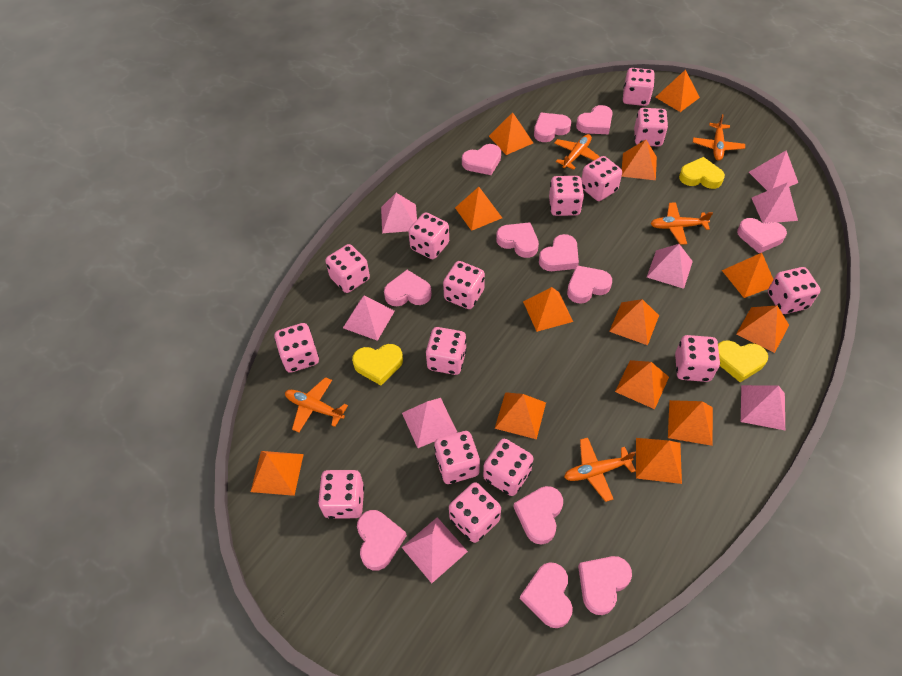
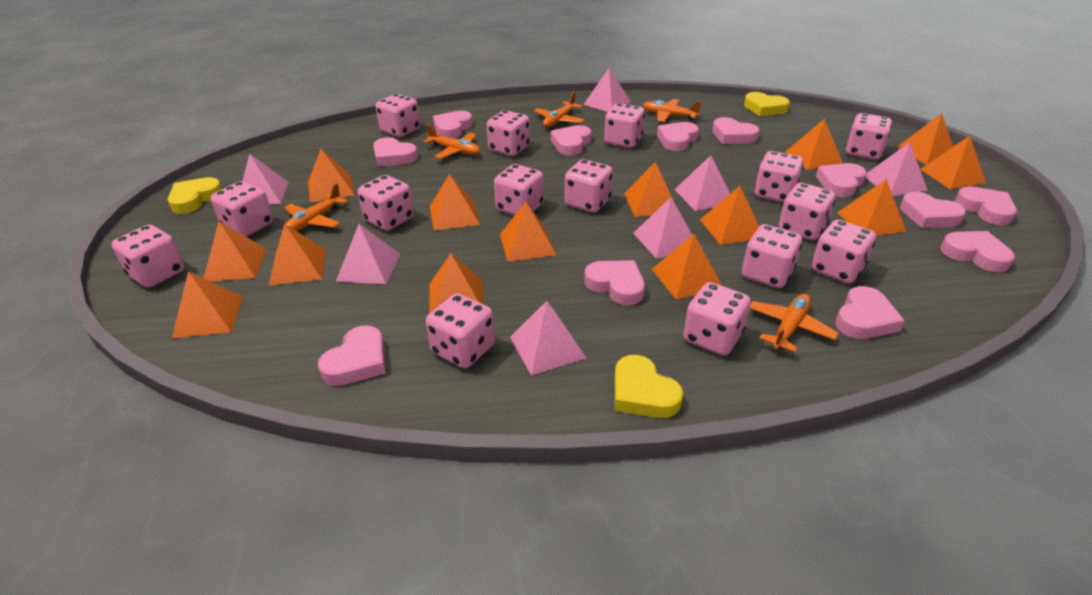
orange pyramid: 13 -> 14
pink pyramid: 8 -> 7

